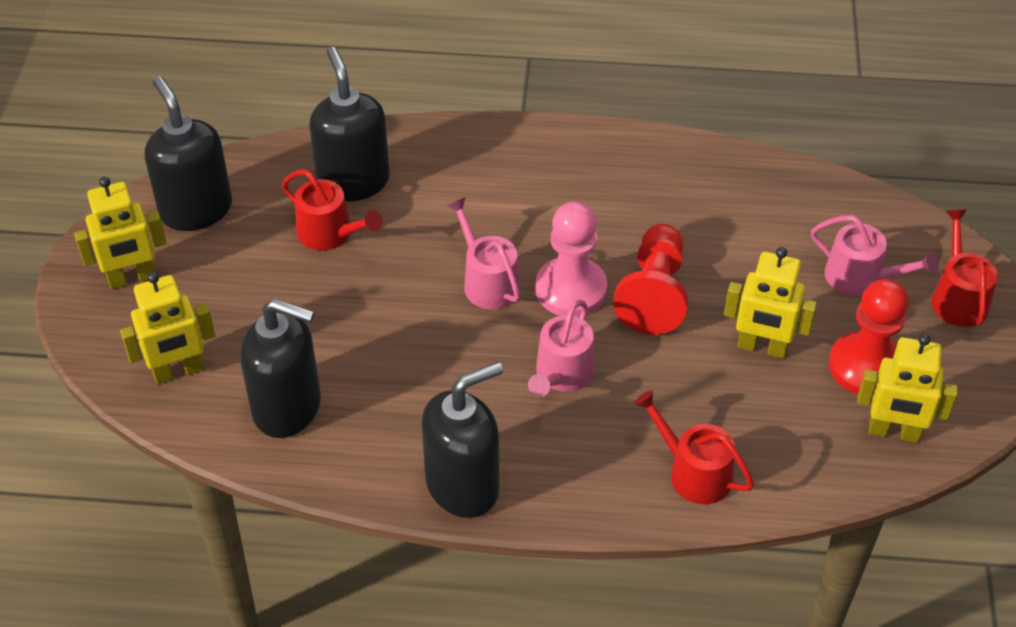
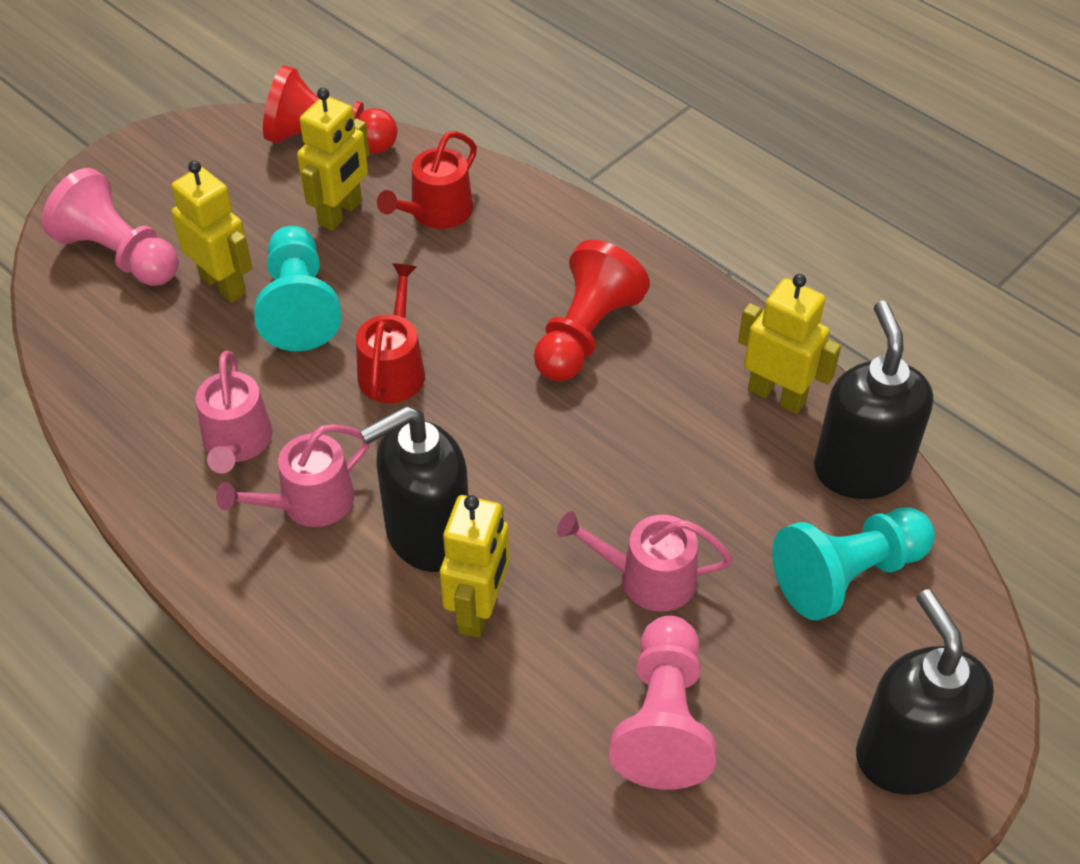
black soap dispenser: 4 -> 3
pink pawn: 1 -> 2
red watering can: 3 -> 2
turquoise pawn: 0 -> 2

